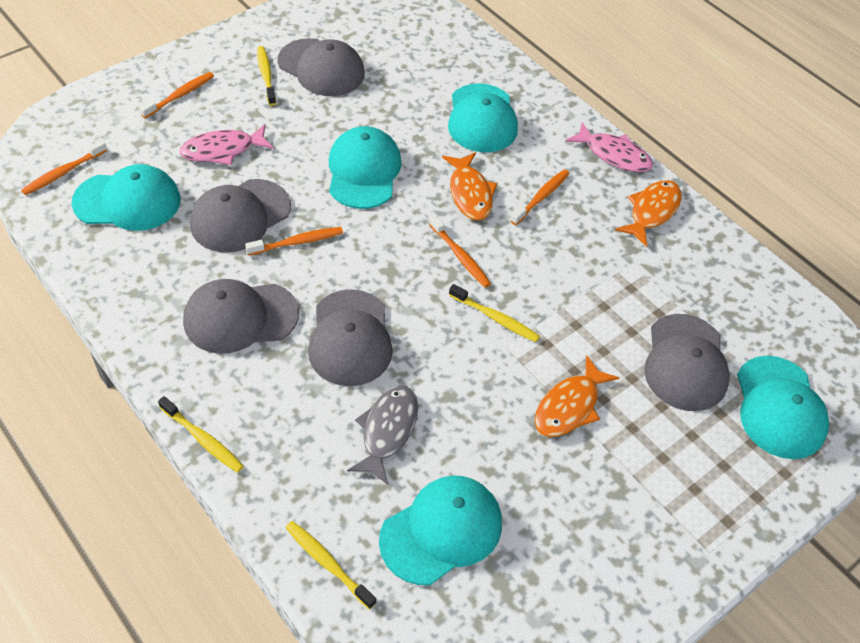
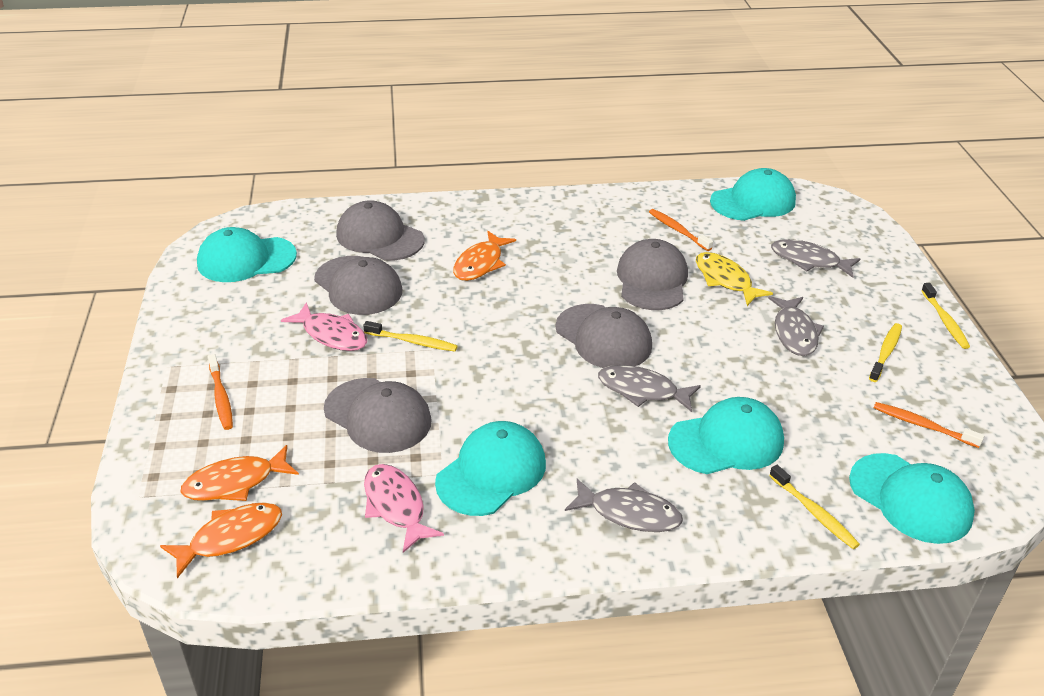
grey fish: 1 -> 4
orange toothbrush: 5 -> 3
yellow fish: 0 -> 1

